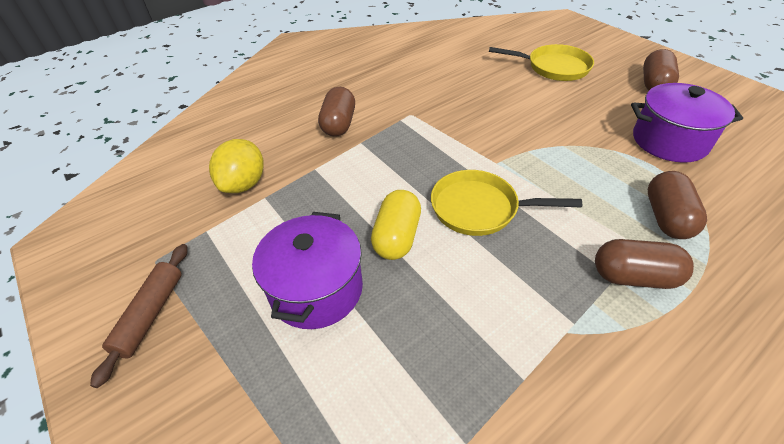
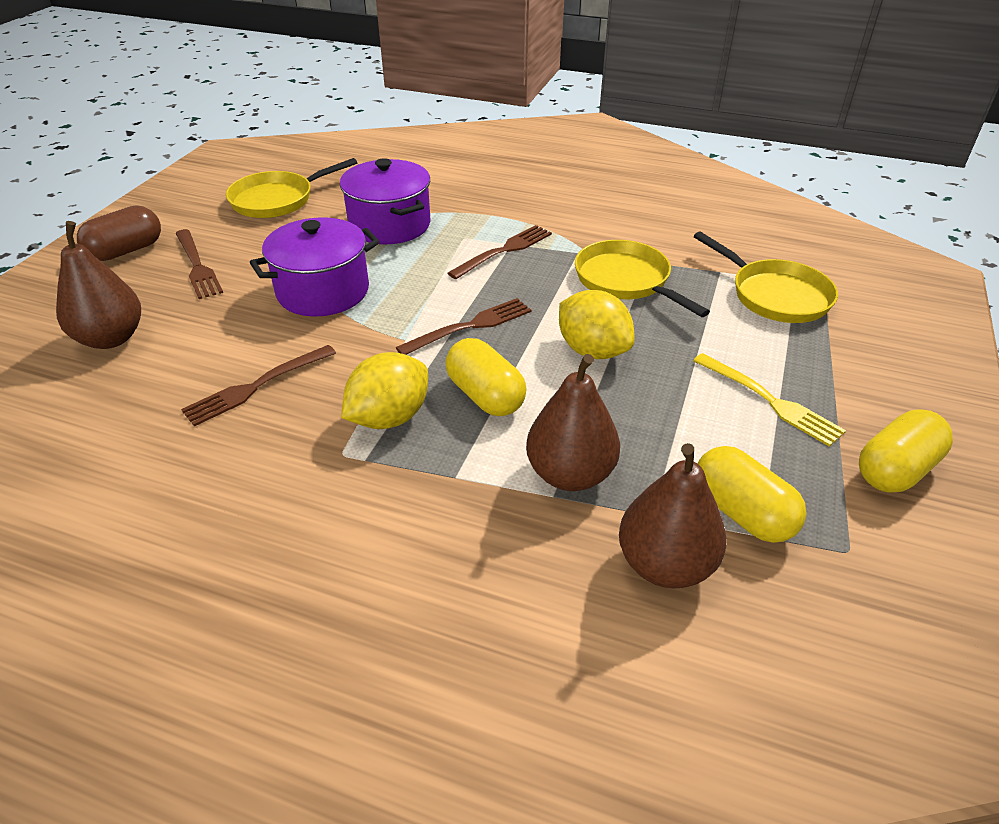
brown capsule: 4 -> 1
brown fork: 0 -> 4
brown pear: 0 -> 3
brown rolling pin: 1 -> 0
yellow capsule: 1 -> 3
yellow fork: 0 -> 1
yellow lemon: 1 -> 2
yellow pan: 2 -> 3

